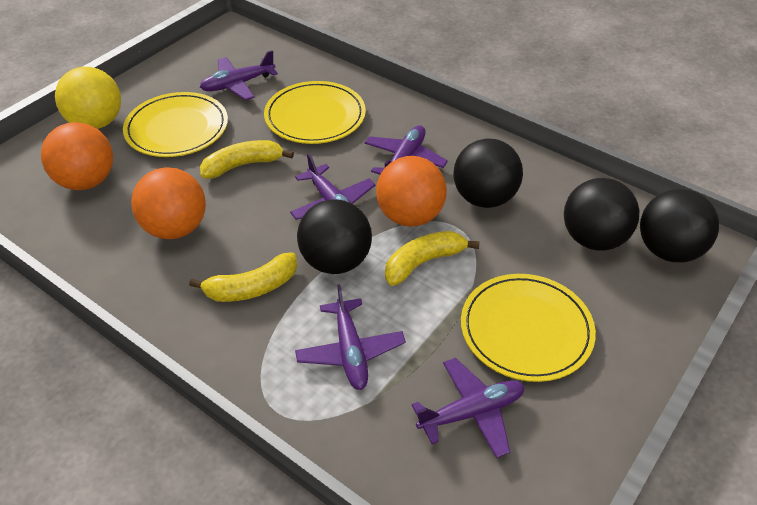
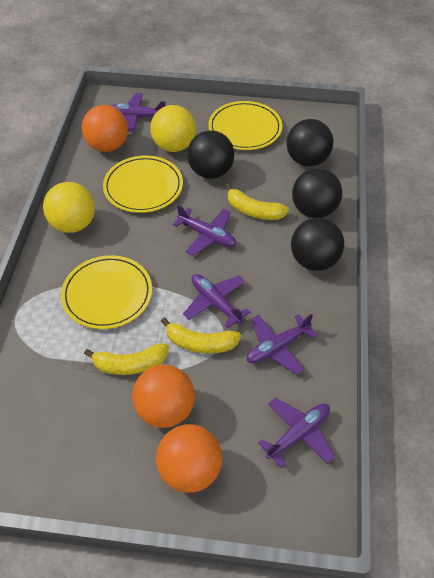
yellow ball: 1 -> 2

